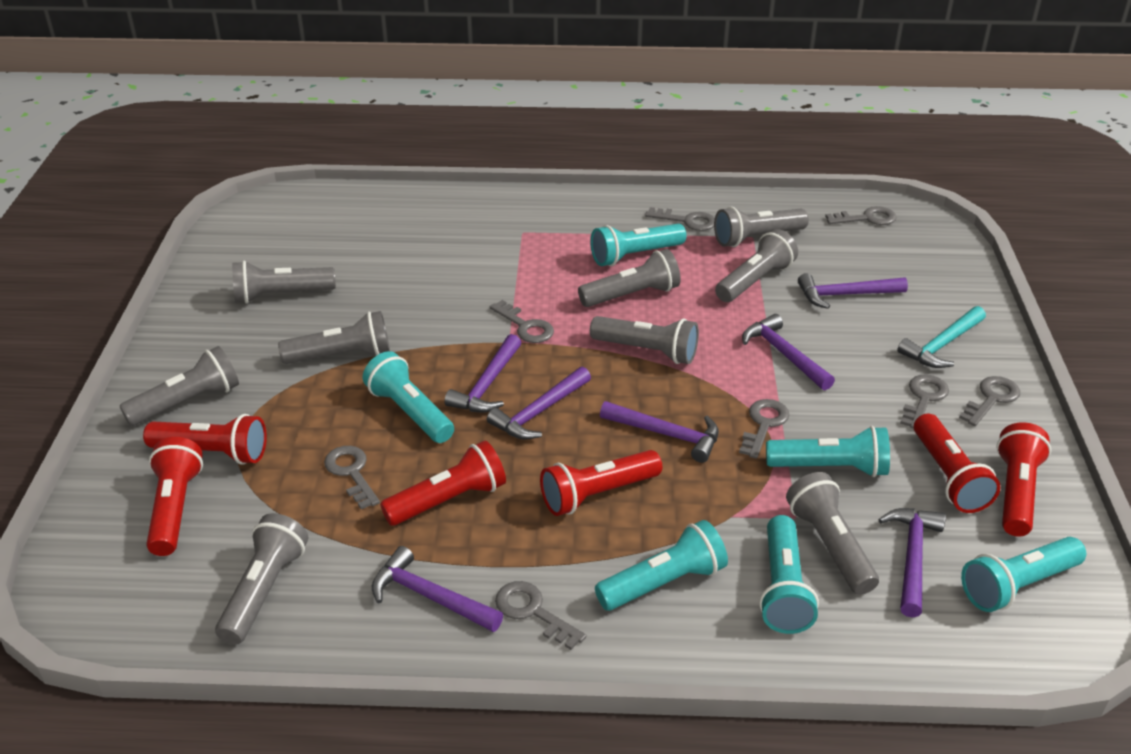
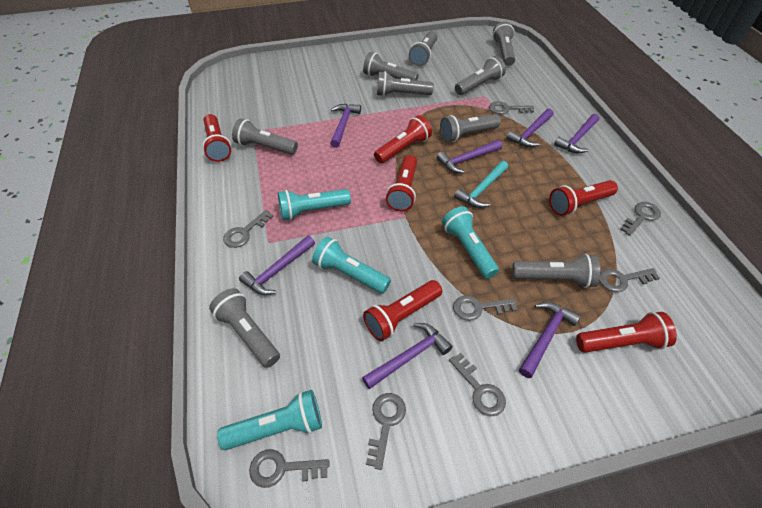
turquoise flashlight: 6 -> 4

